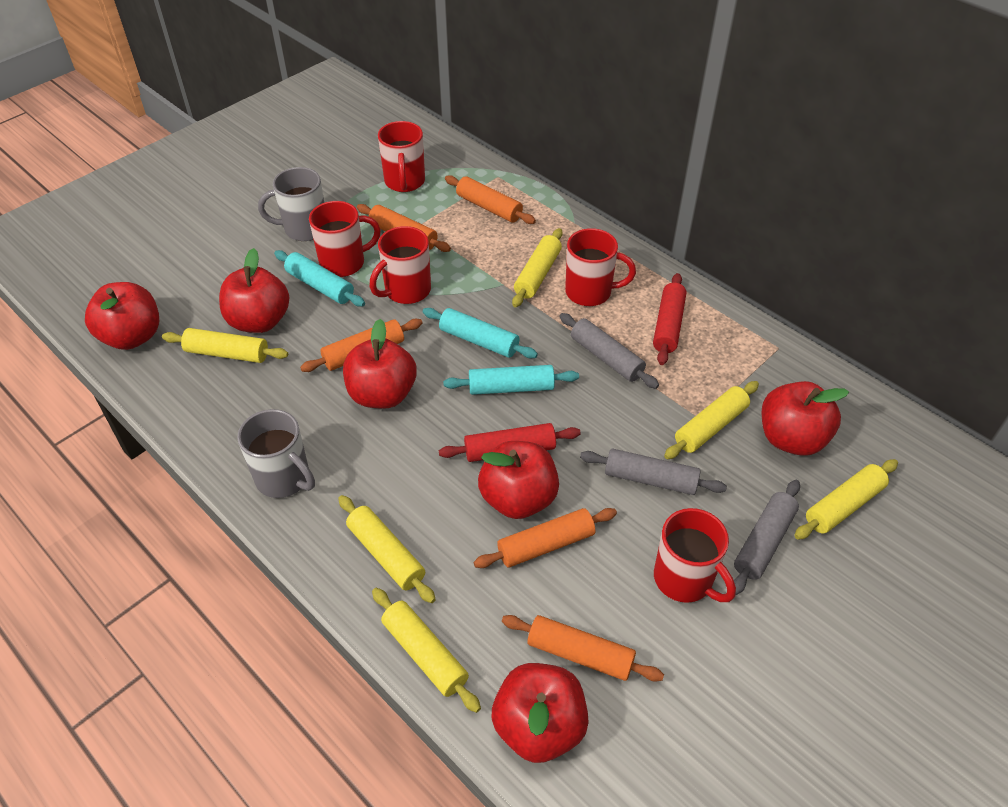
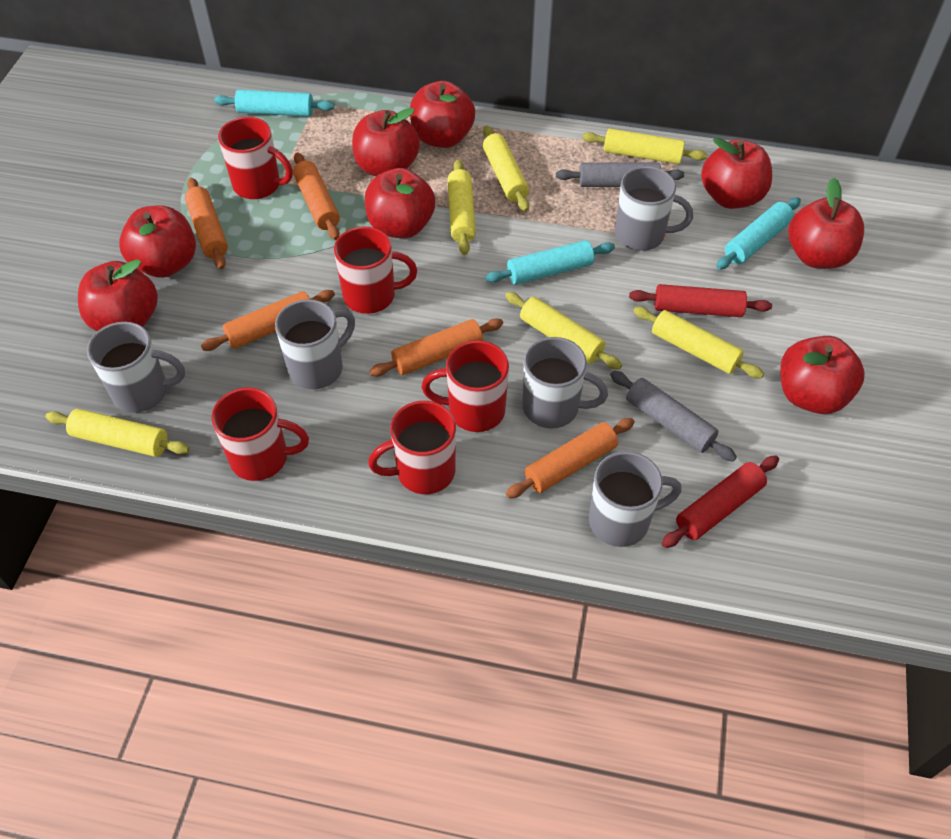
grey mug: 2 -> 5
grey rolling pin: 3 -> 2
red apple: 6 -> 8

